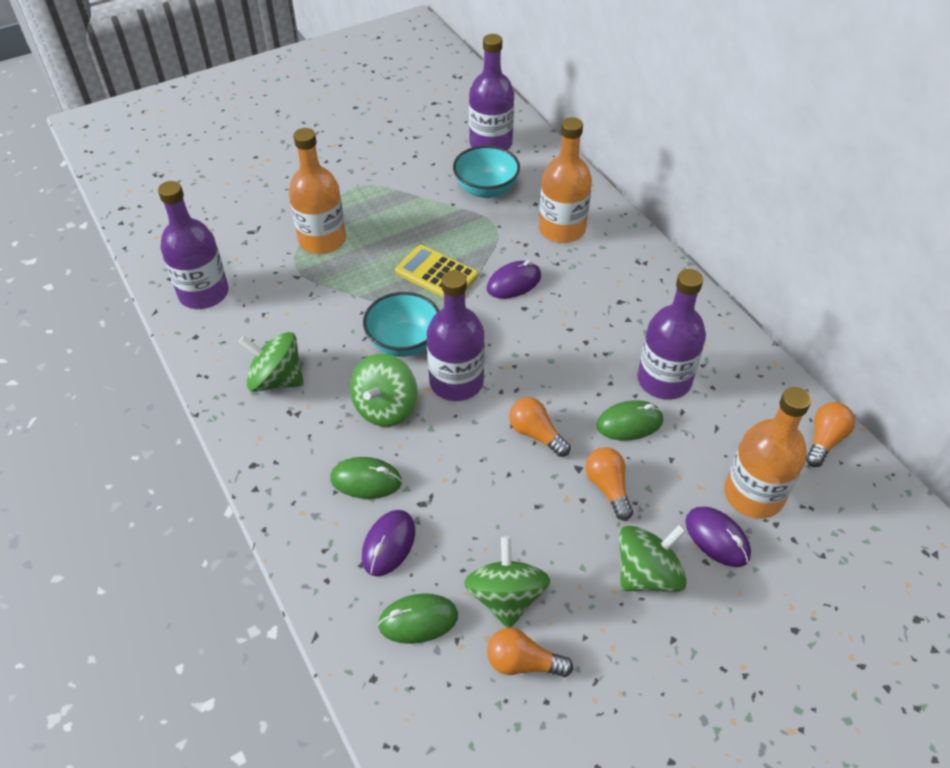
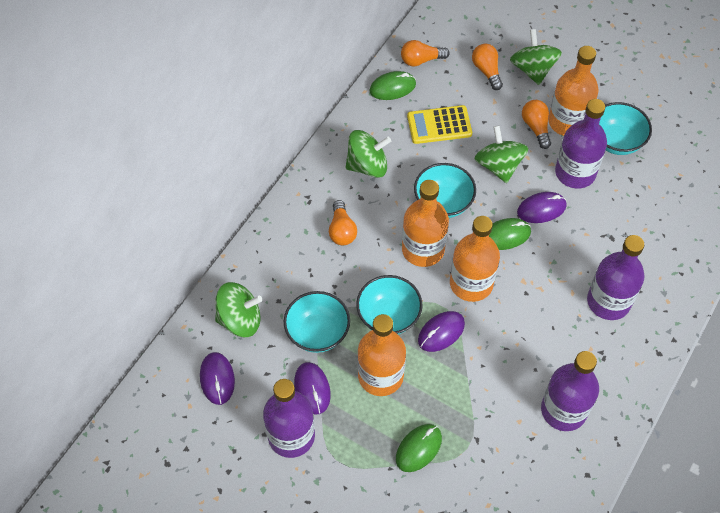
orange bottle: 3 -> 4
purple mouse: 3 -> 4
turquoise bowl: 2 -> 4

